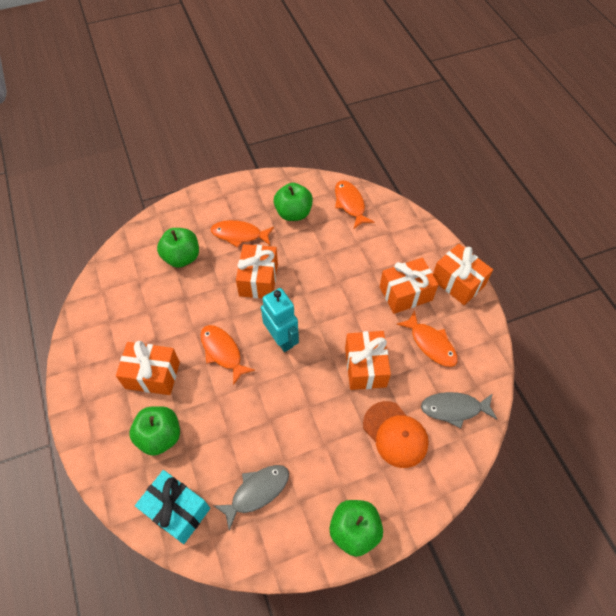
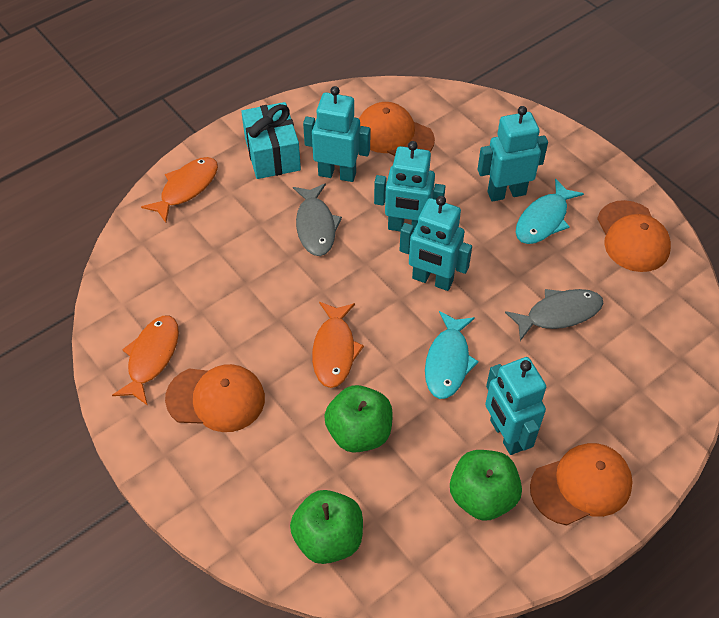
green apple: 4 -> 3
orange cap: 1 -> 4
orange fish: 4 -> 3
orange gift: 5 -> 0
turquoise fish: 0 -> 2
turquoise robot: 1 -> 5

